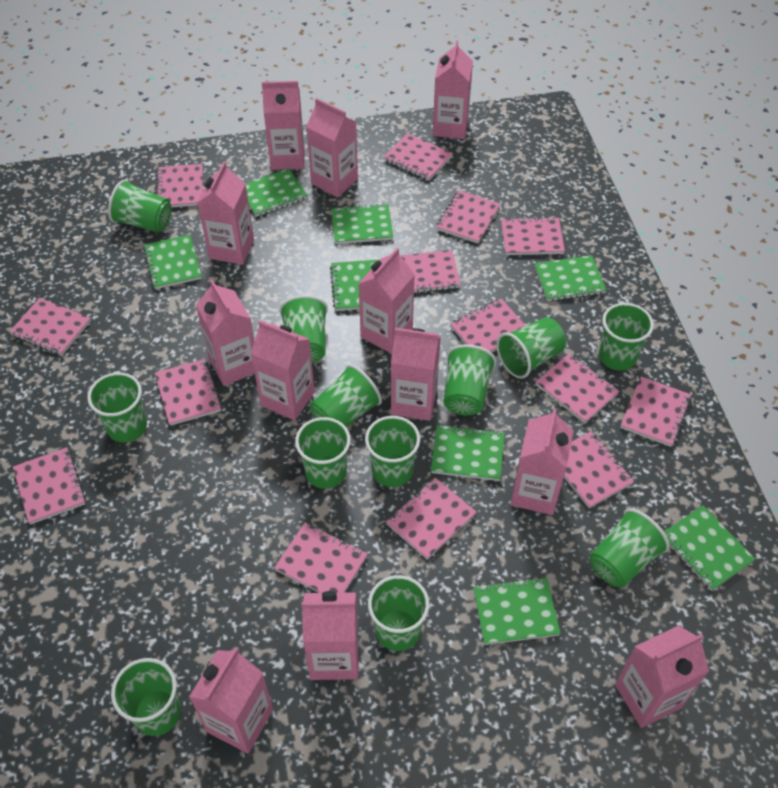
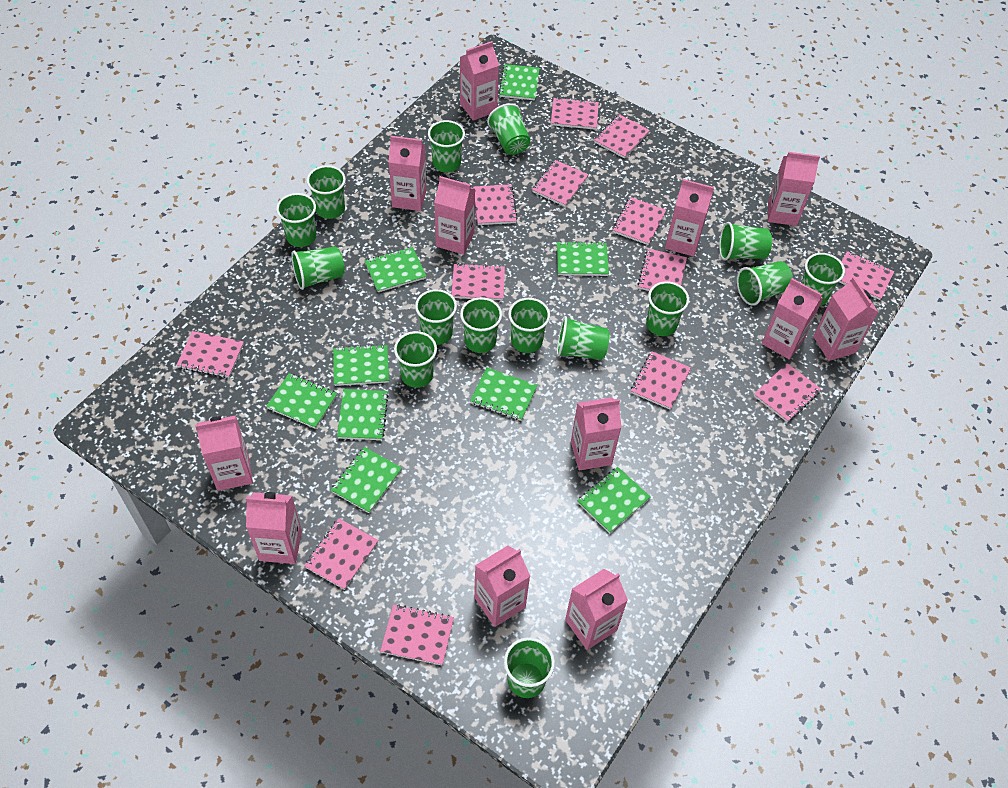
green cup: 12 -> 15
green notebook: 8 -> 9
pink notebook: 14 -> 13

